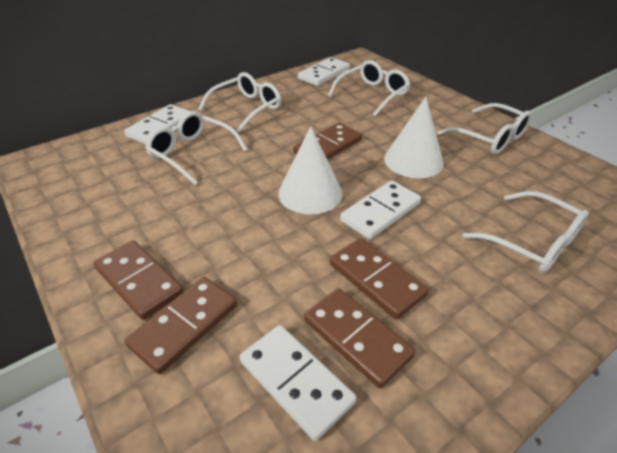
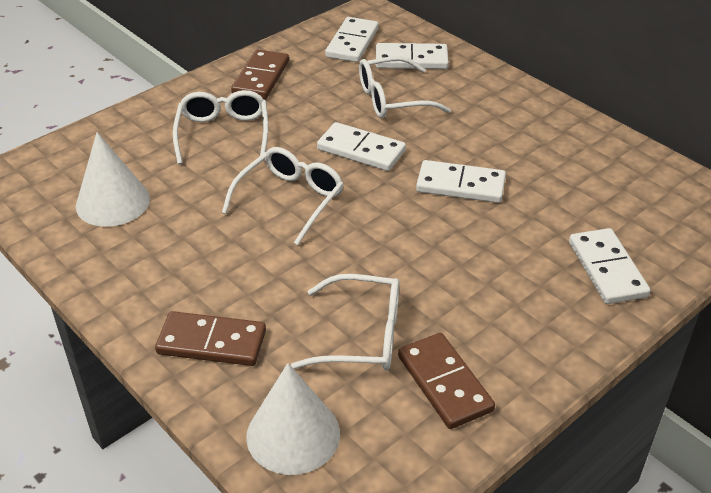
brown domino: 5 -> 3
white domino: 4 -> 5
white glasses: 5 -> 4

